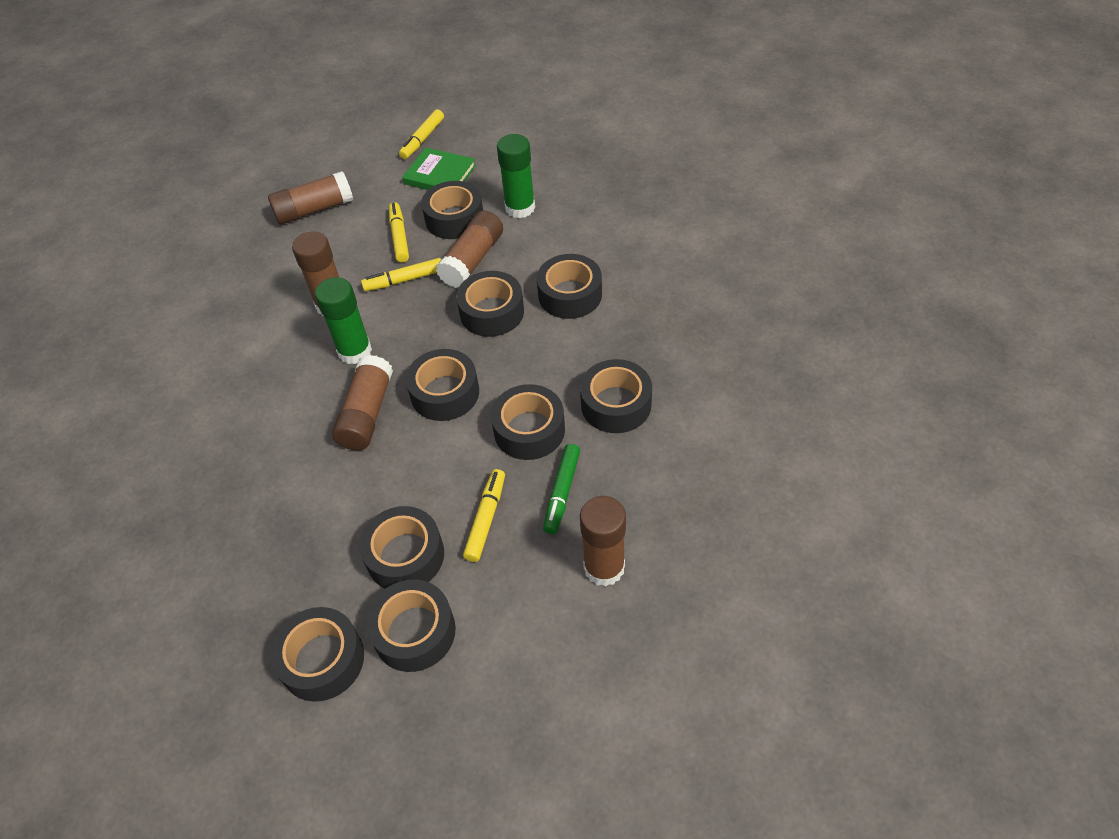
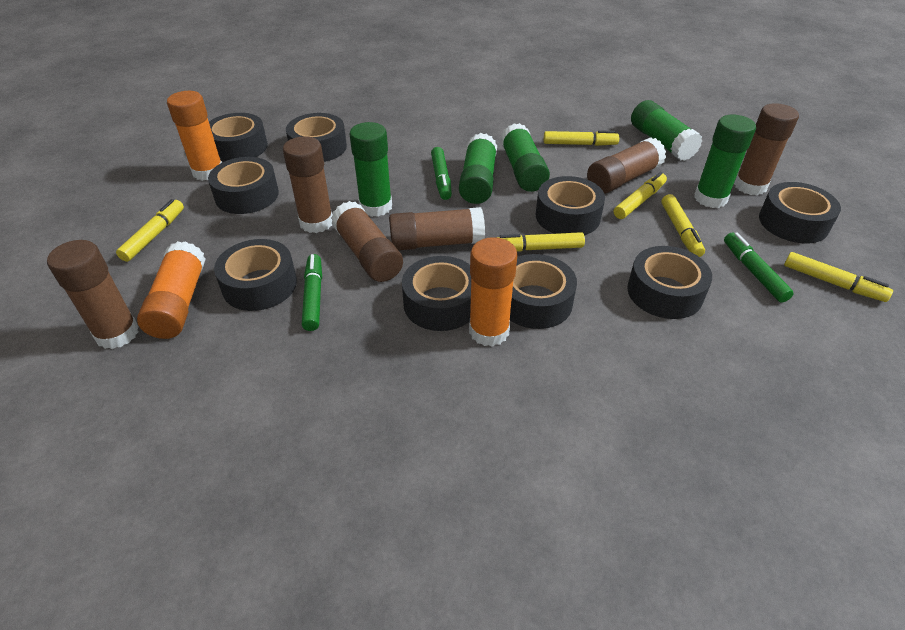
brown glue stick: 5 -> 6
green book: 1 -> 0
green glue stick: 2 -> 5
green marker: 1 -> 3
orange glue stick: 0 -> 3
yellow marker: 4 -> 6

